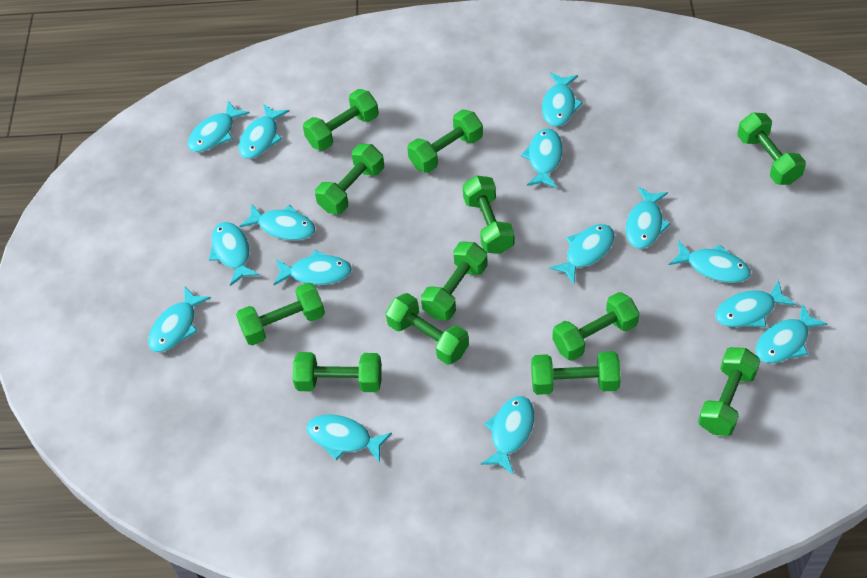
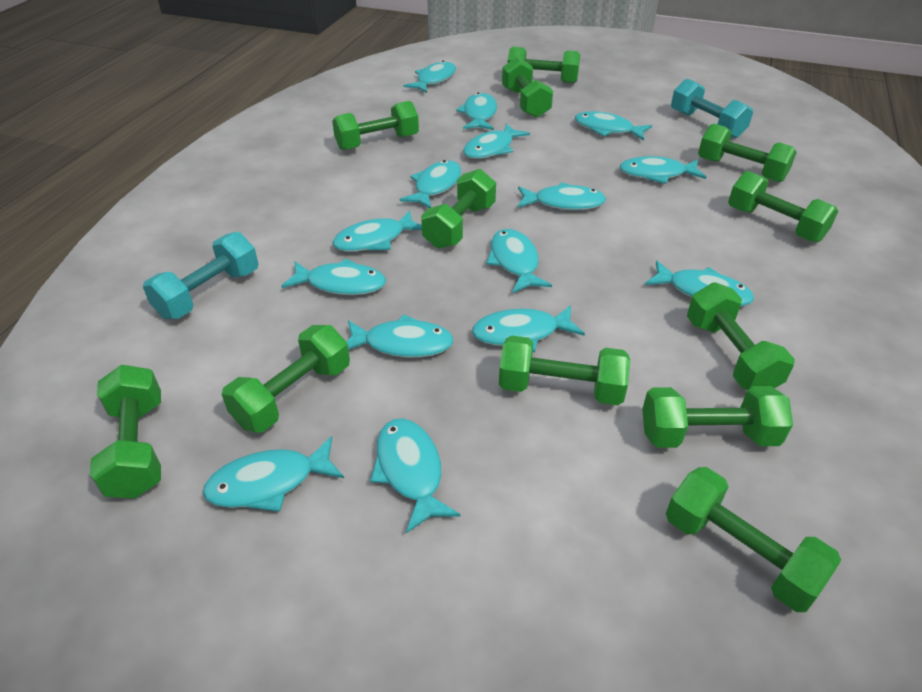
turquoise dumbbell: 0 -> 2

